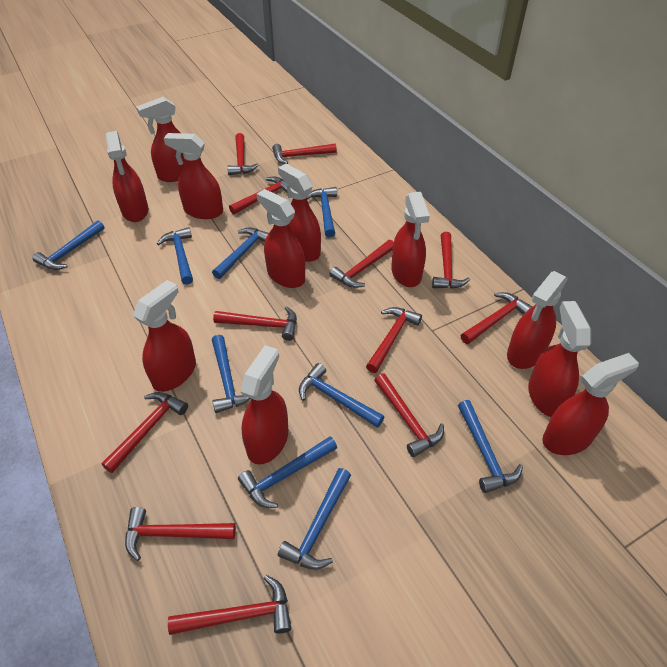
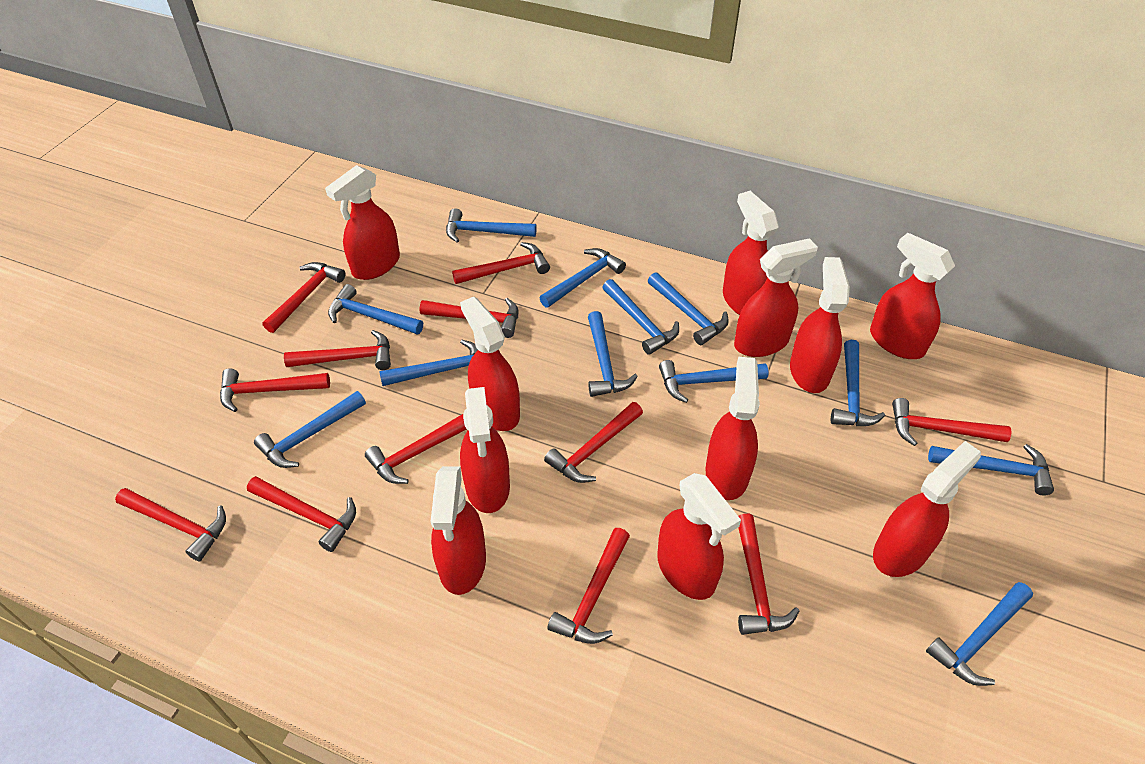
blue hammer: 9 -> 12

